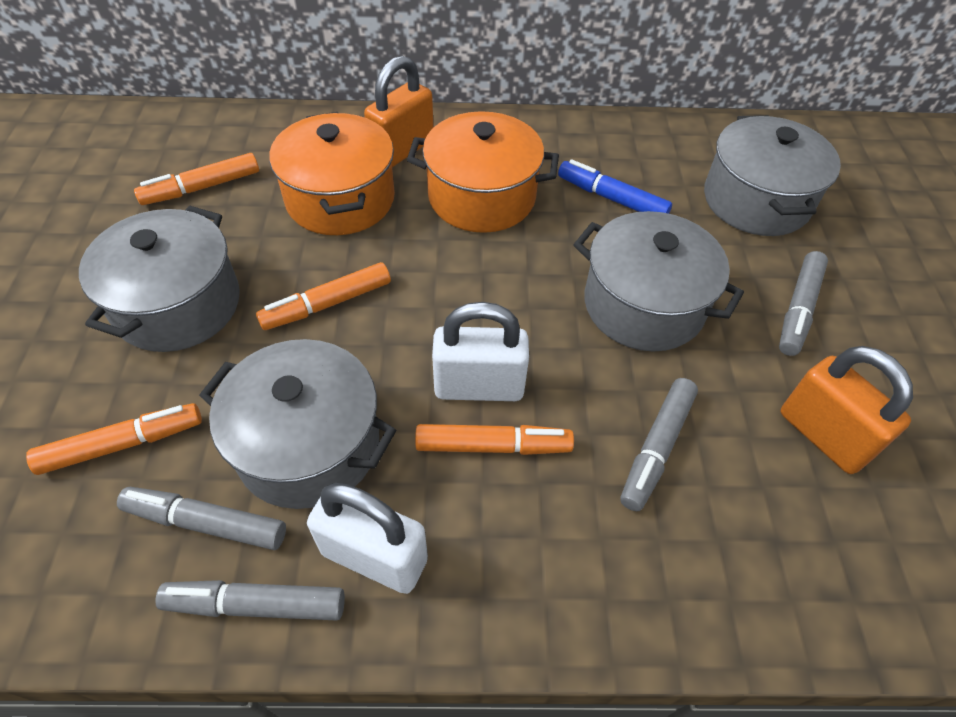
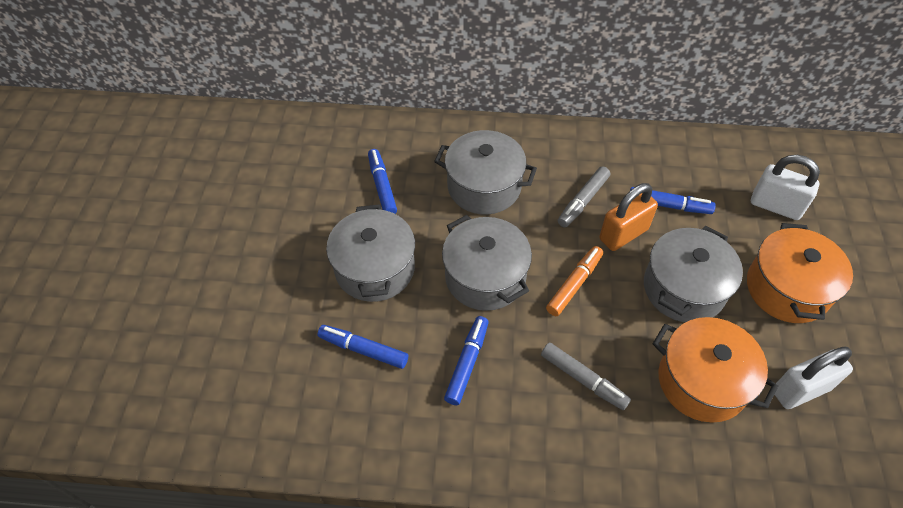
blue marker: 1 -> 4
grey marker: 4 -> 2
orange marker: 4 -> 1
orange padlock: 2 -> 1

